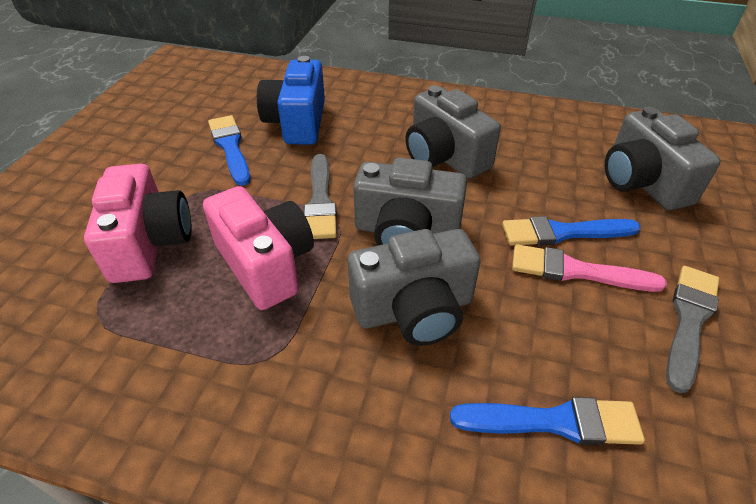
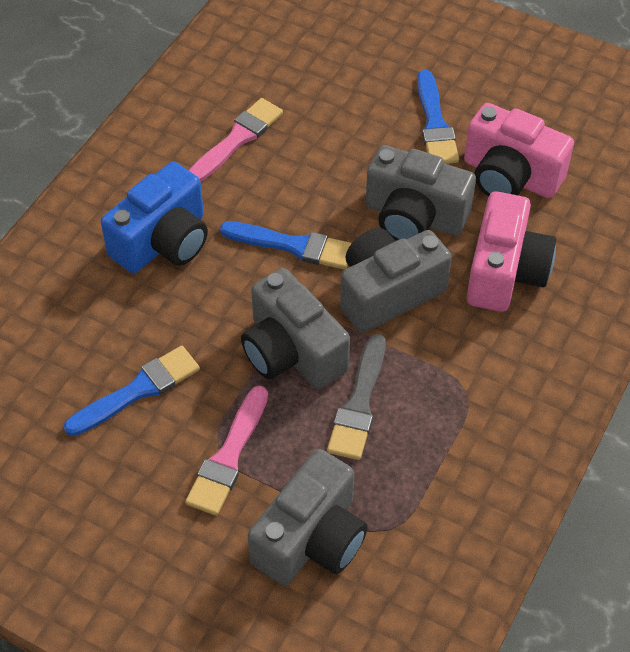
grey brush: 2 -> 1
pink brush: 1 -> 2

